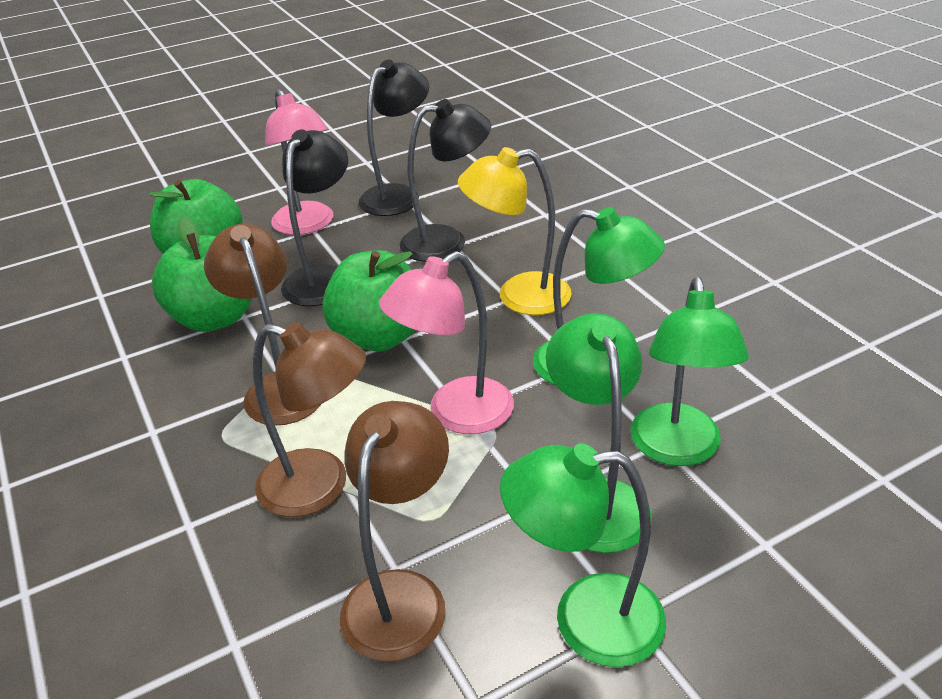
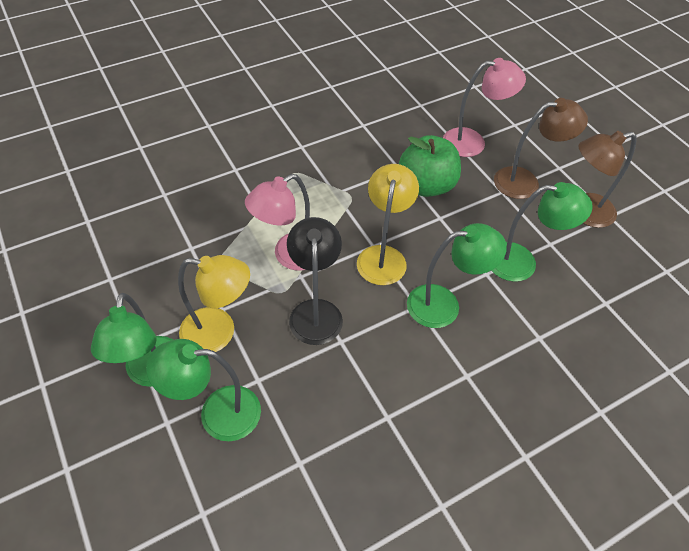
black lamp: 3 -> 1
brown lamp: 3 -> 2
green apple: 3 -> 1
yellow lamp: 1 -> 2

